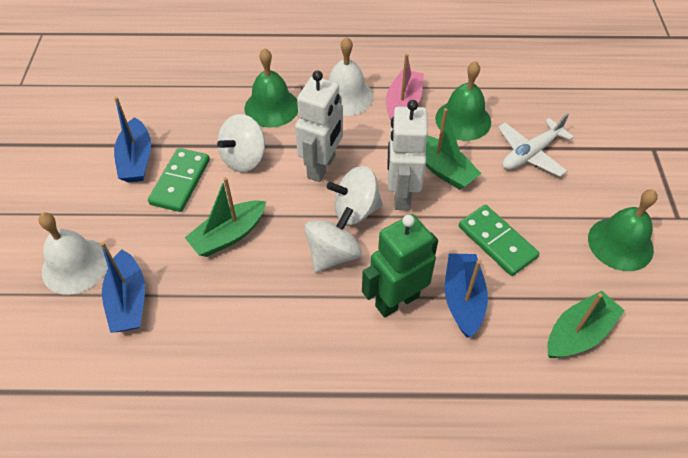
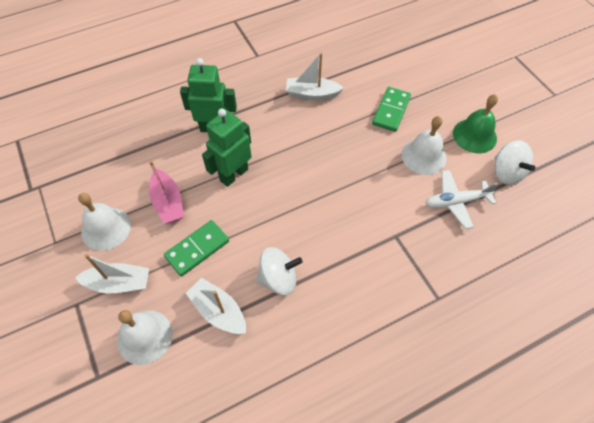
blue boat: 3 -> 0
green bell: 3 -> 1
green boat: 3 -> 0
green robot: 1 -> 2
white bell: 2 -> 3
white boat: 0 -> 3
white robot: 2 -> 0
white spinning top: 3 -> 2

